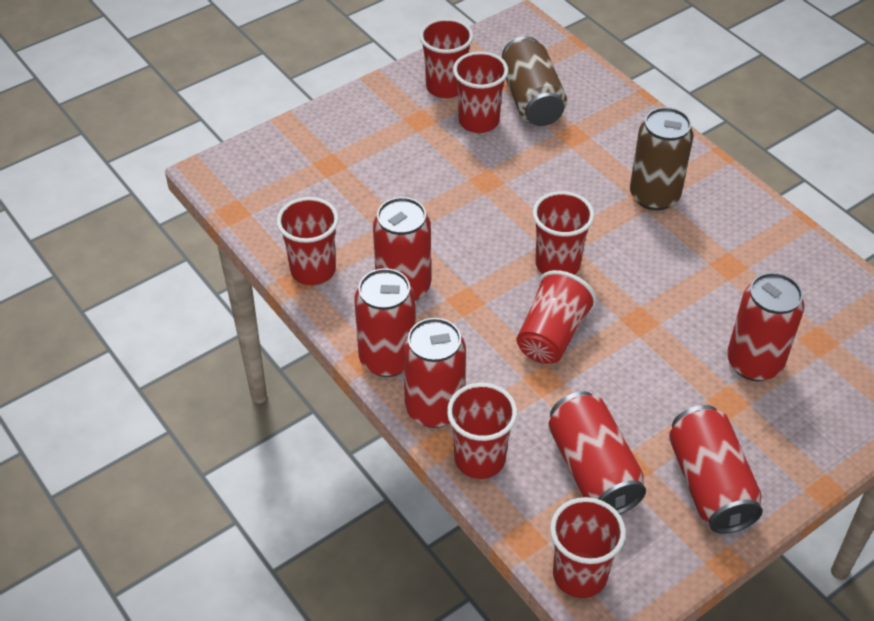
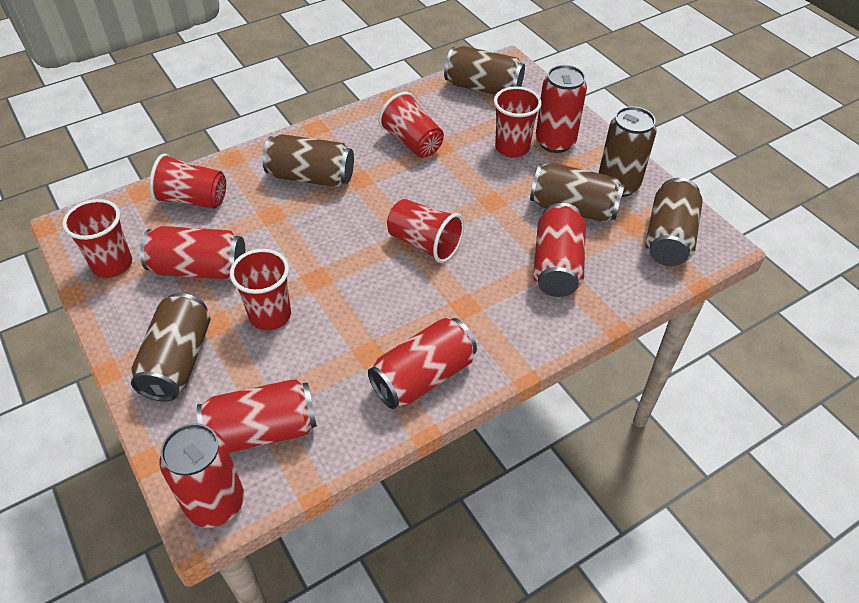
brown can: 2 -> 6
red cup: 7 -> 6

